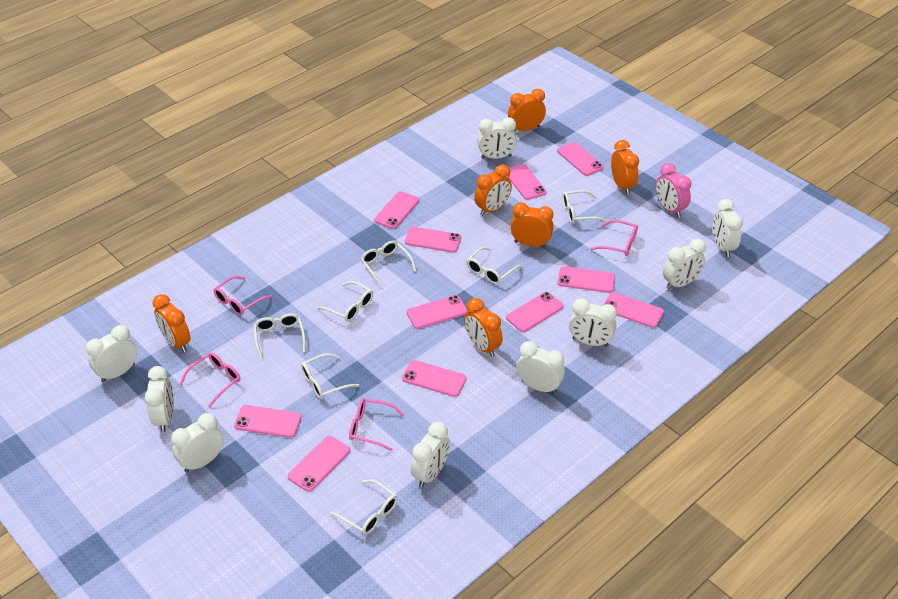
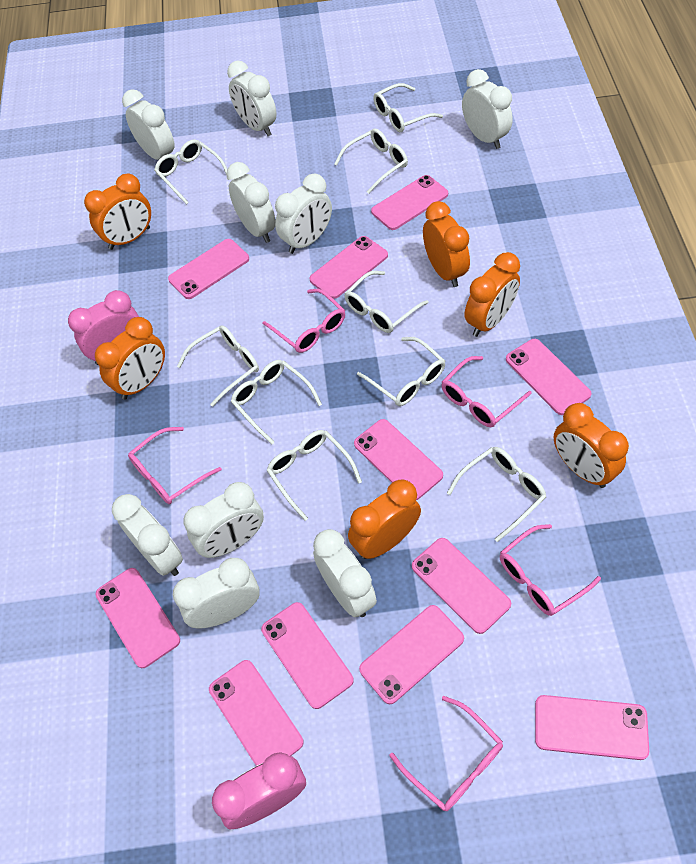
pink clock: 1 -> 2
pink glasses: 4 -> 5
white glasses: 7 -> 9

